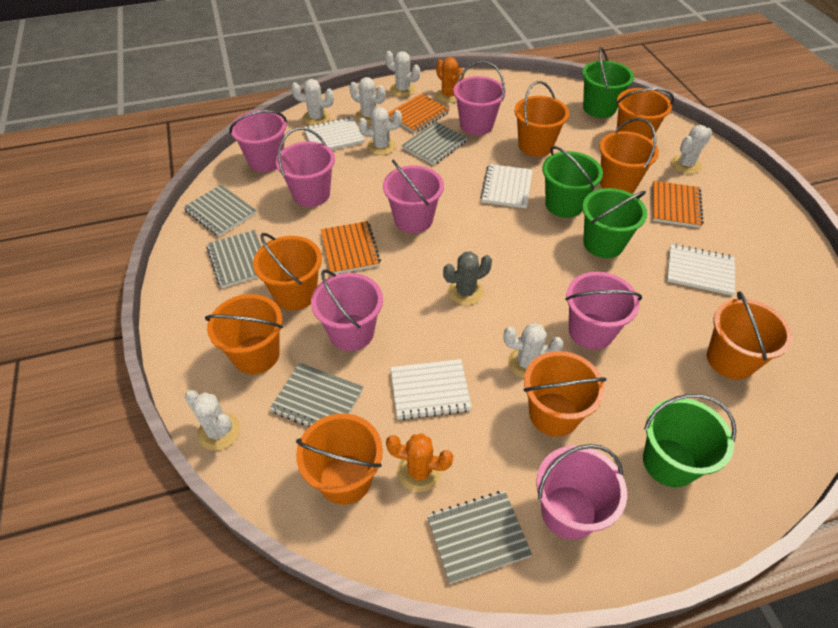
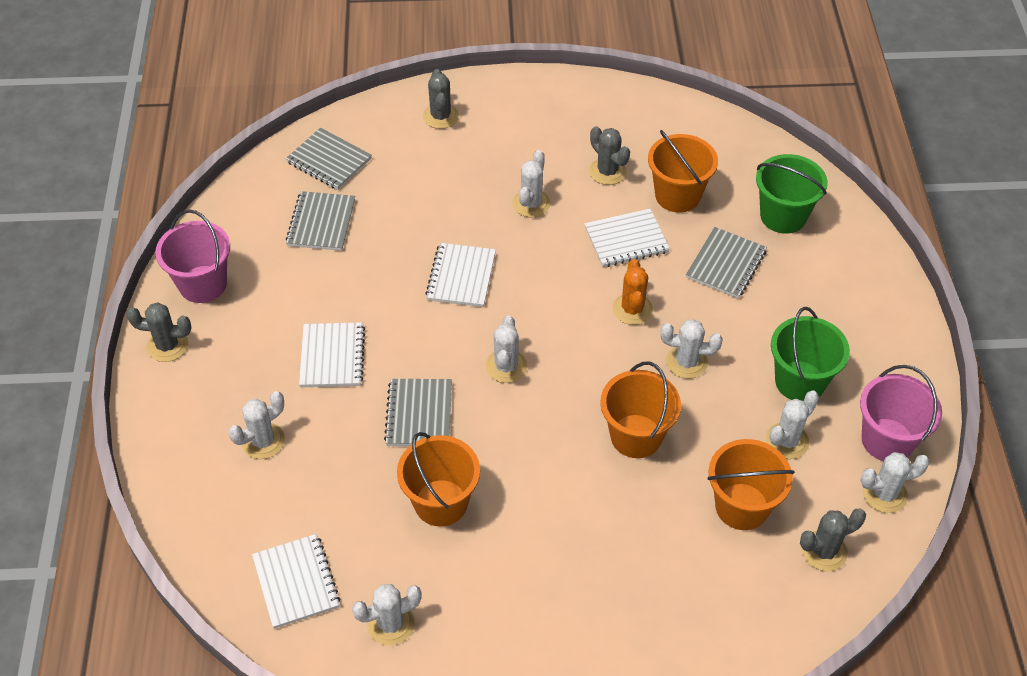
green bucket: 4 -> 2
grey cactus: 1 -> 4
grey notebook: 5 -> 4
orange bucket: 8 -> 4
orange cactus: 2 -> 1
orange notebook: 3 -> 0
pink bucket: 7 -> 2

